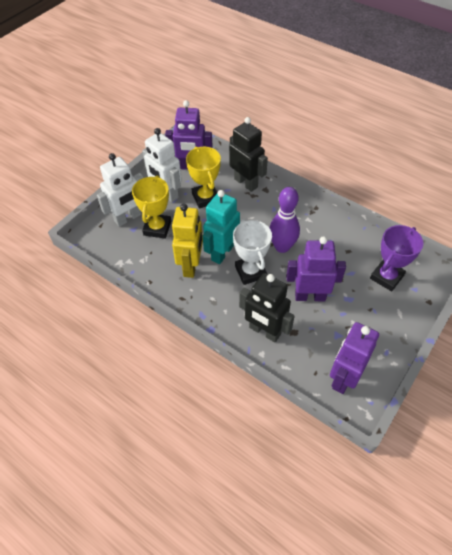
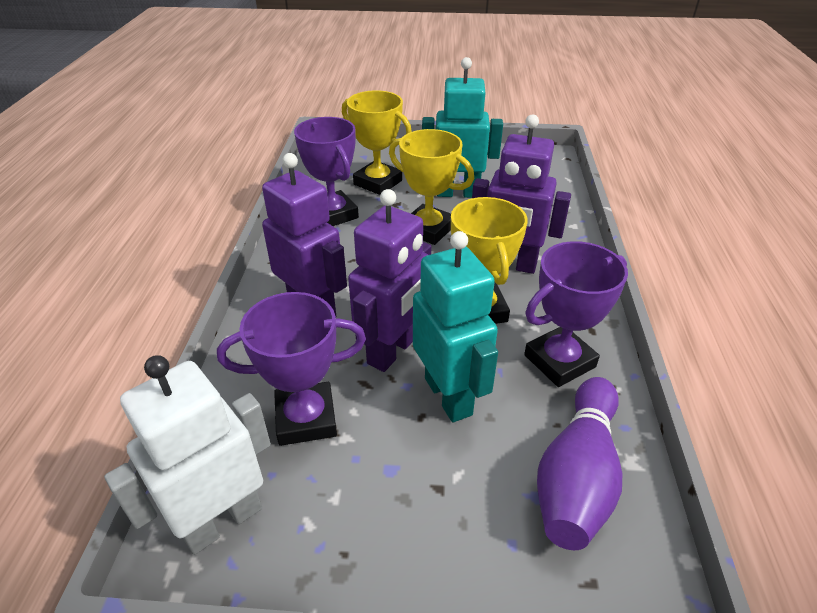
black robot: 2 -> 0
purple trophy: 1 -> 3
turquoise robot: 1 -> 2
white robot: 2 -> 1
white trophy: 1 -> 0
yellow robot: 1 -> 0
yellow trophy: 2 -> 3

